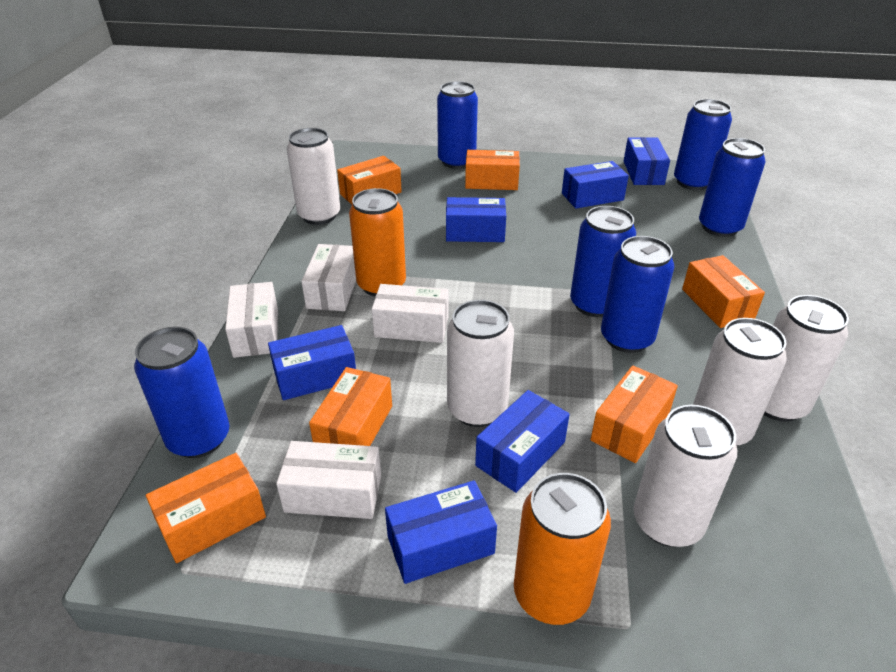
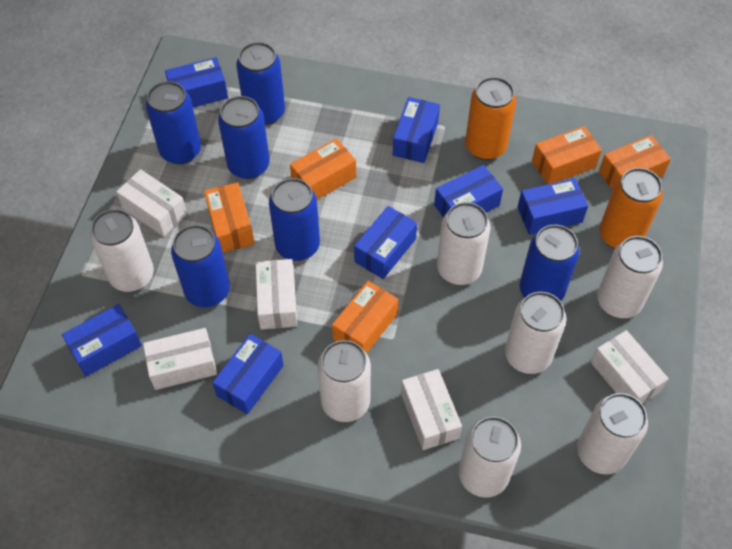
blue box: 6 -> 7
orange box: 6 -> 5
white box: 4 -> 5
white can: 5 -> 7

